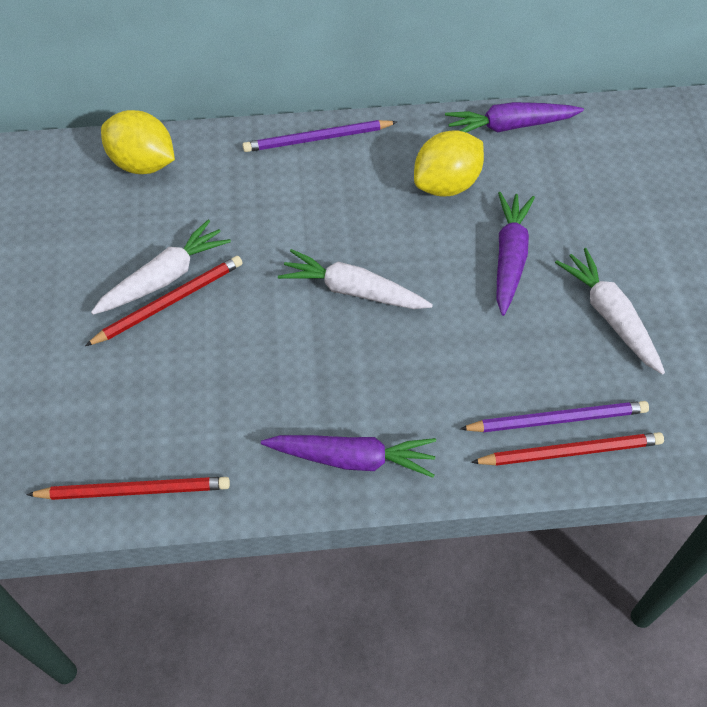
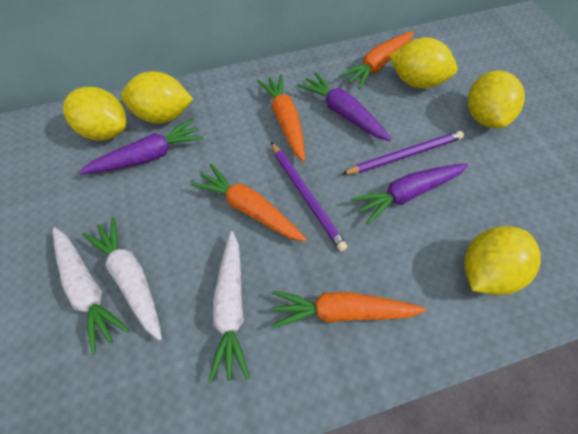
orange carrot: 0 -> 4
red pencil: 3 -> 0
yellow lemon: 2 -> 5

